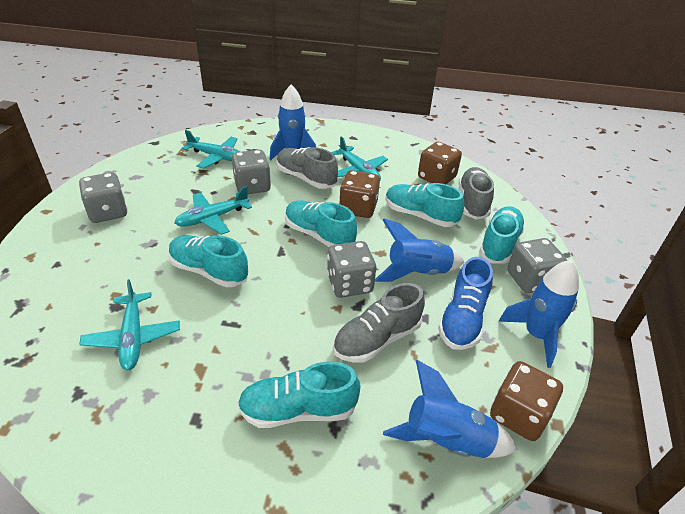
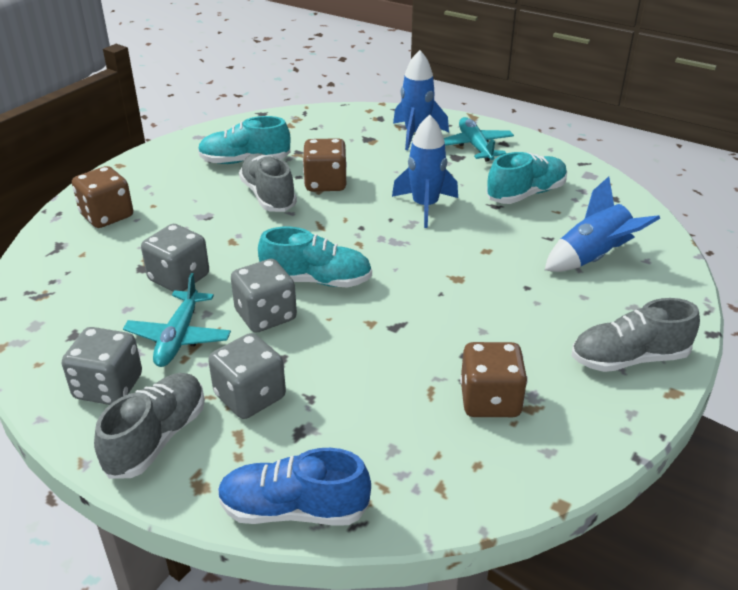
blue rocket: 4 -> 3
turquoise plane: 4 -> 2
turquoise shoe: 5 -> 3

